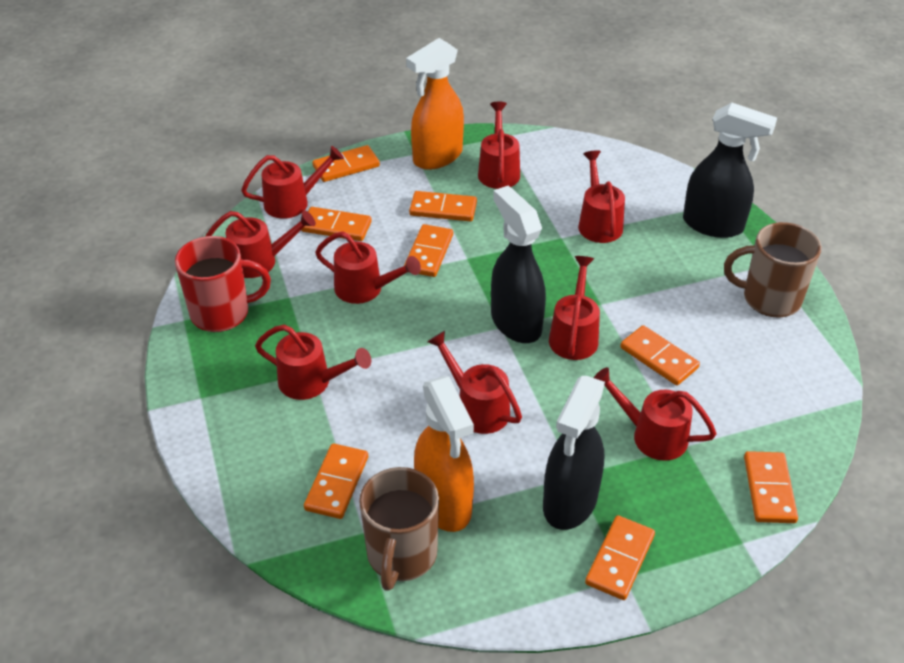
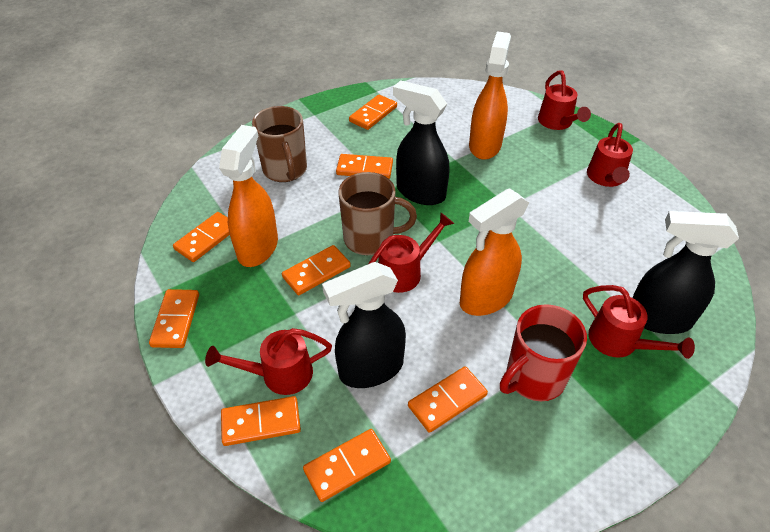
orange spray bottle: 2 -> 3
red watering can: 9 -> 5

